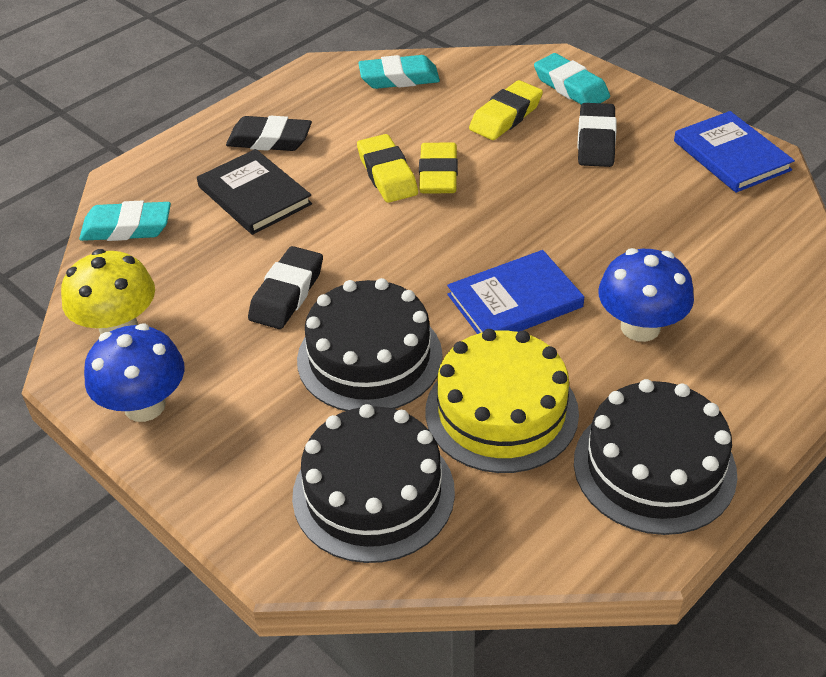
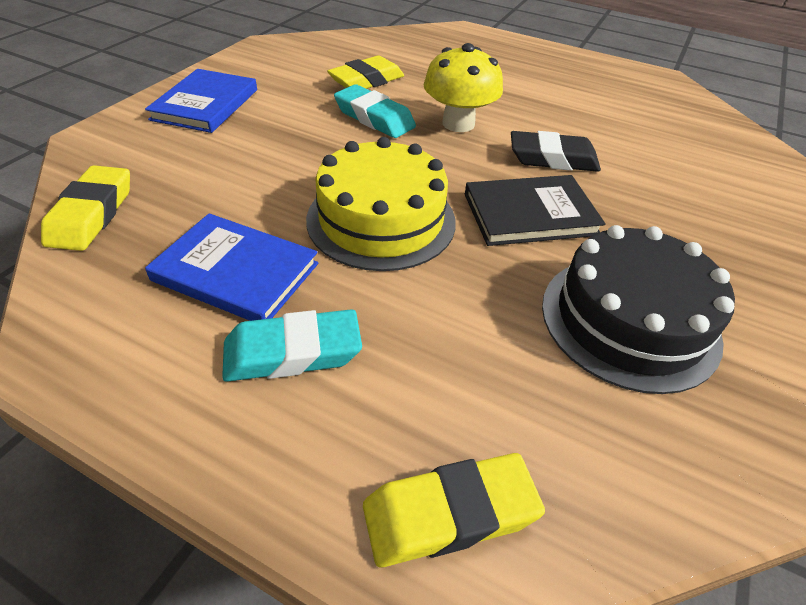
black cake: 3 -> 1
black eraser: 3 -> 1
blue mushroom: 2 -> 0
turquoise eraser: 3 -> 2

